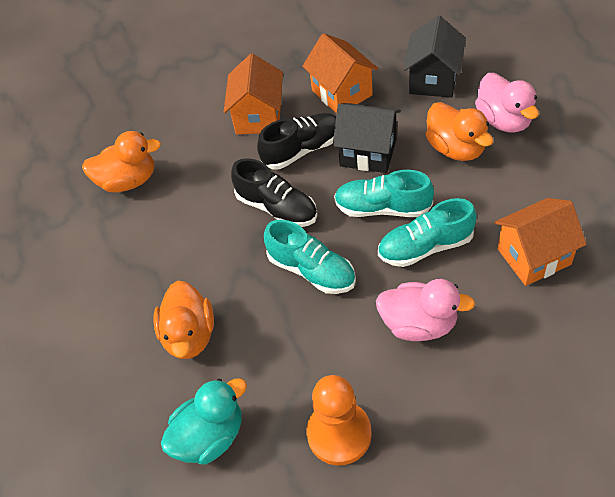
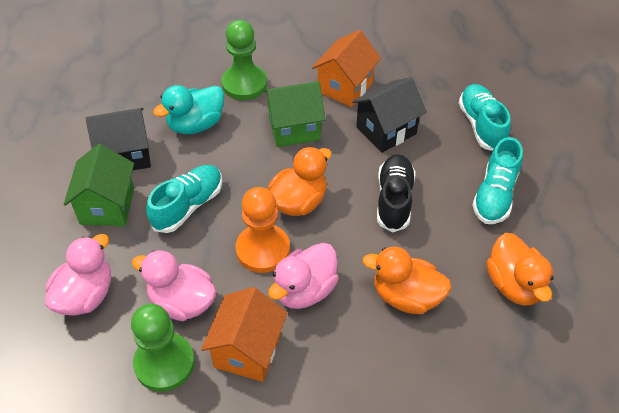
black shoe: 2 -> 1
green house: 0 -> 2
green pawn: 0 -> 2
orange house: 3 -> 2
pink duck: 2 -> 3

